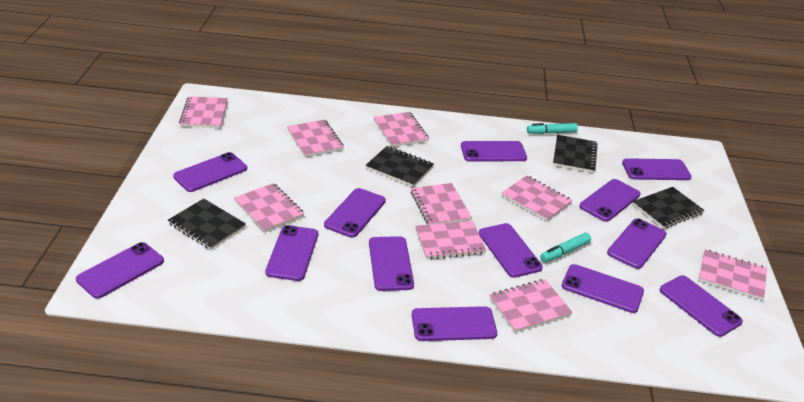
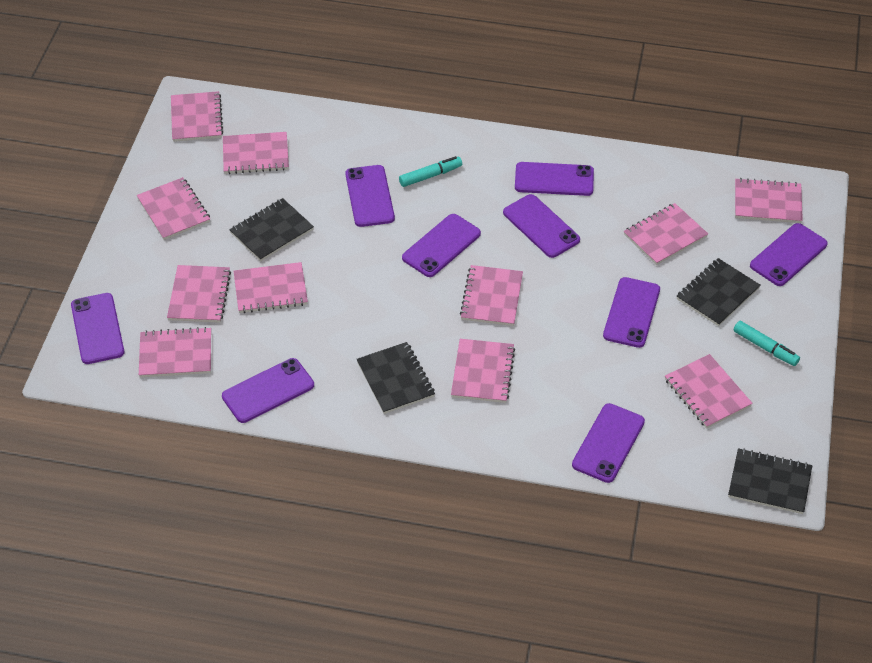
pink notebook: 9 -> 11
purple phone: 13 -> 9

